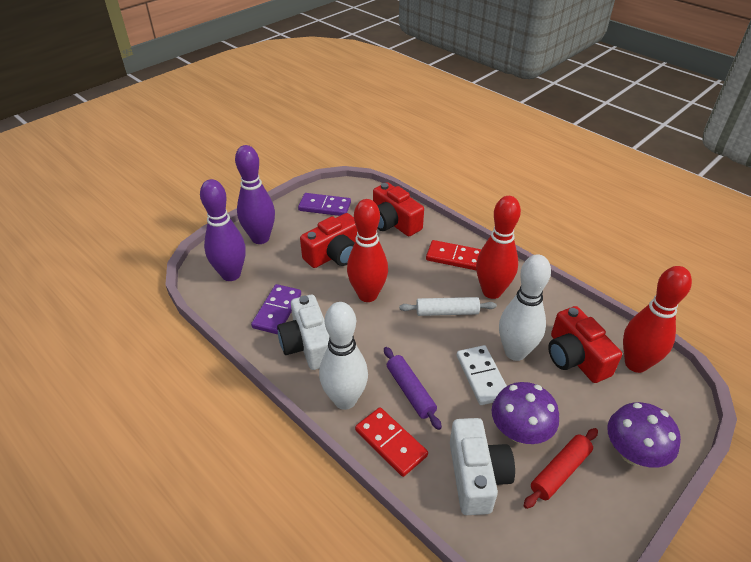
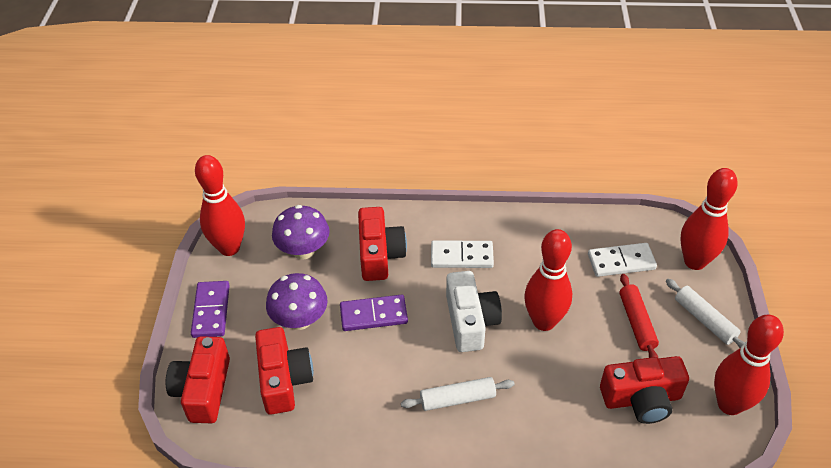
purple bowling pin: 2 -> 0
purple rolling pin: 1 -> 0
red bowling pin: 3 -> 4
red camera: 3 -> 4
red domino: 2 -> 0
white bowling pin: 2 -> 0
white camera: 2 -> 1
white domino: 1 -> 2
white rolling pin: 1 -> 2

